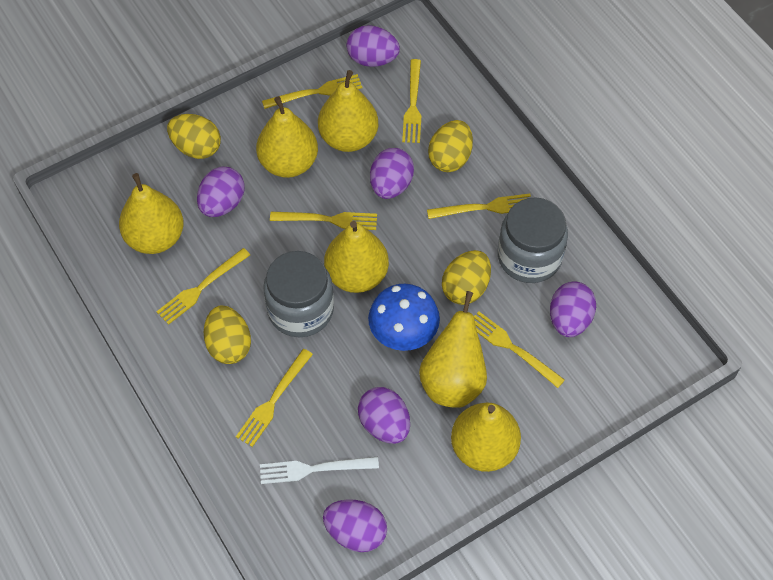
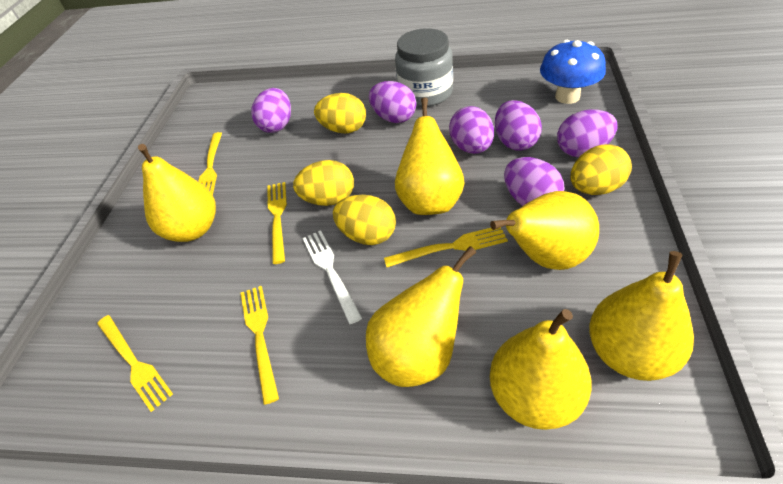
grey jar: 2 -> 1
yellow fork: 7 -> 5

